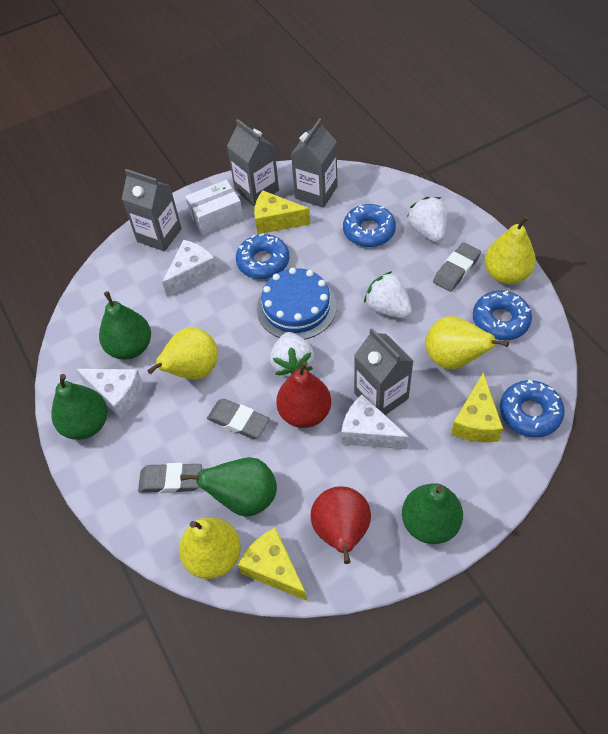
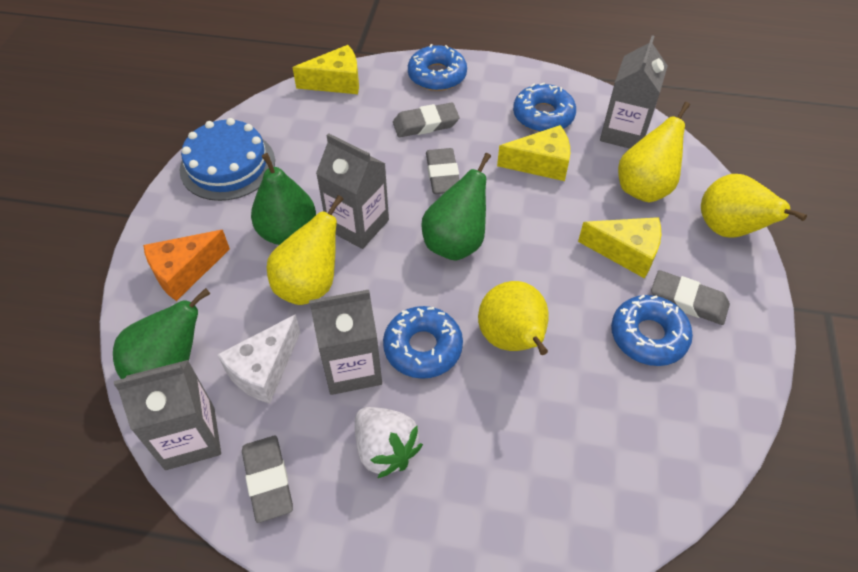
green pear: 4 -> 3
grey eraser: 3 -> 4
orange cheese: 0 -> 1
red pear: 2 -> 0
white box: 1 -> 0
white cheese: 3 -> 1
white strawberry: 3 -> 1

